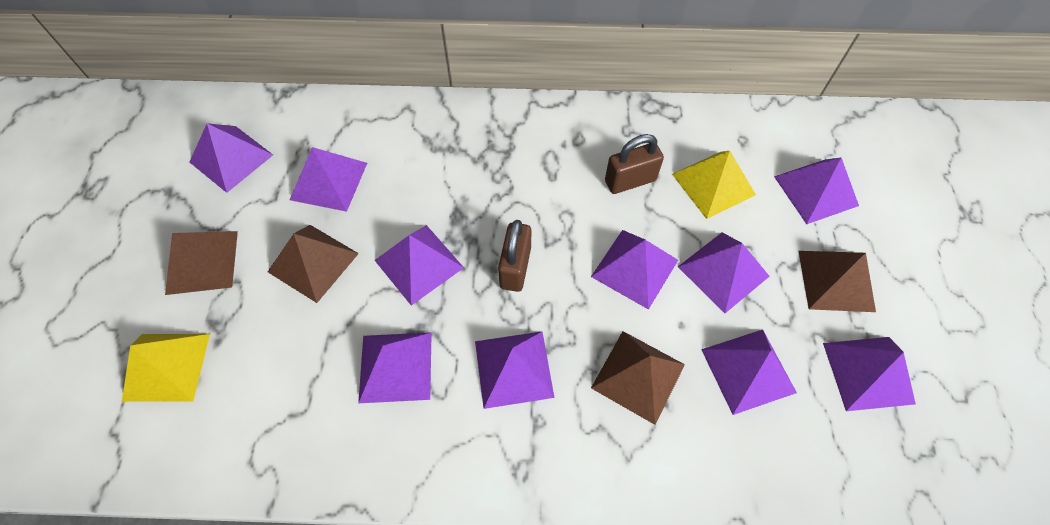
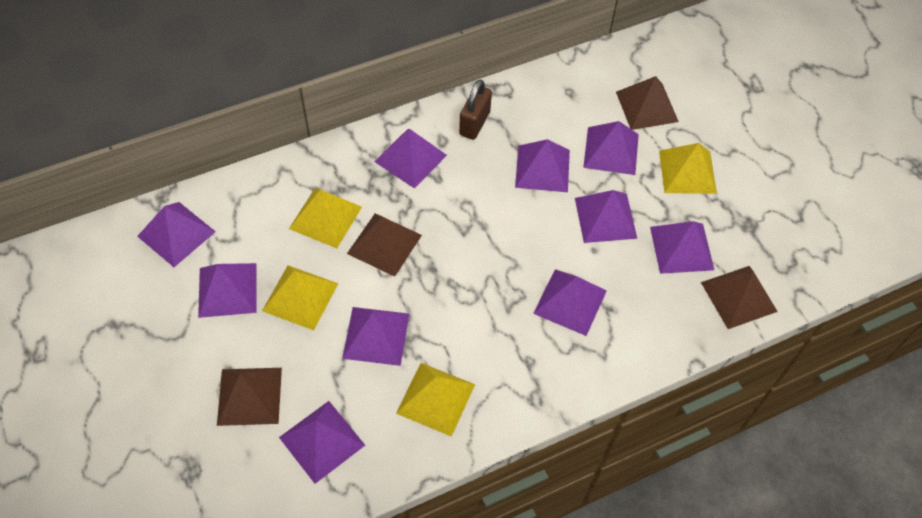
brown padlock: 2 -> 1
yellow pyramid: 2 -> 4

